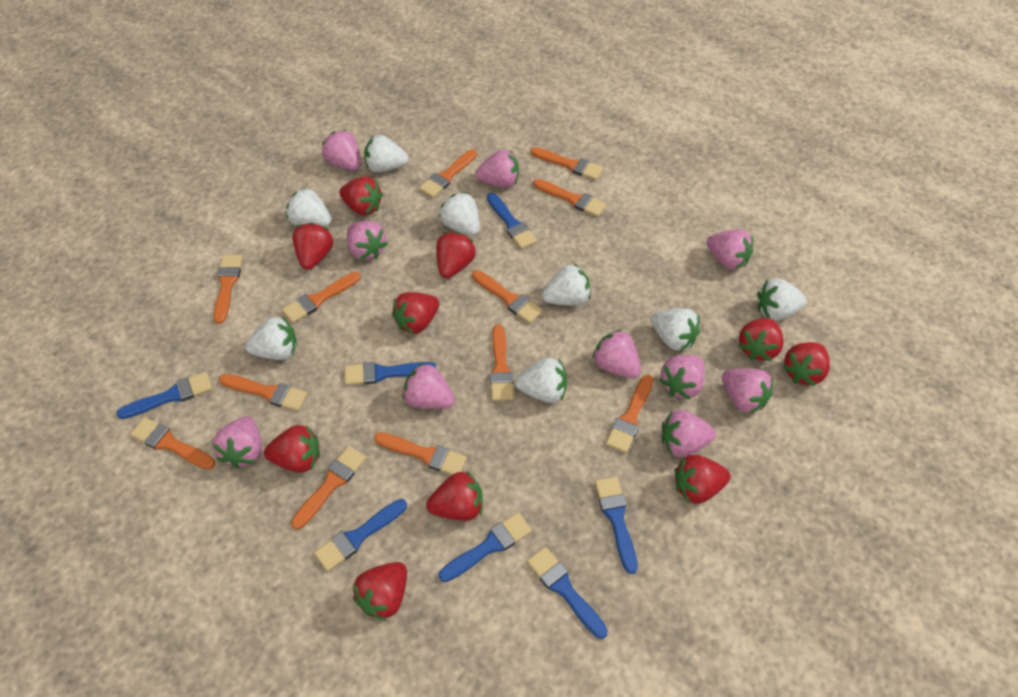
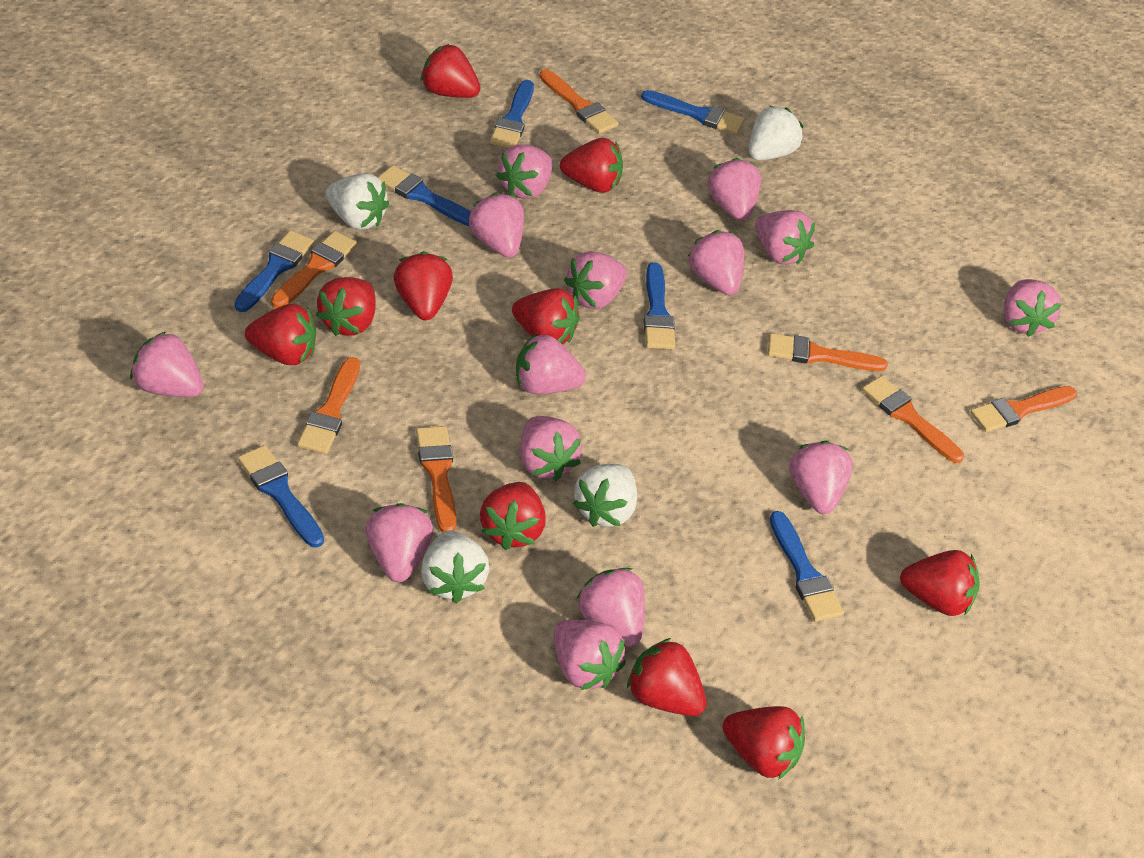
orange brush: 12 -> 7
pink strawberry: 10 -> 14
white strawberry: 8 -> 4

